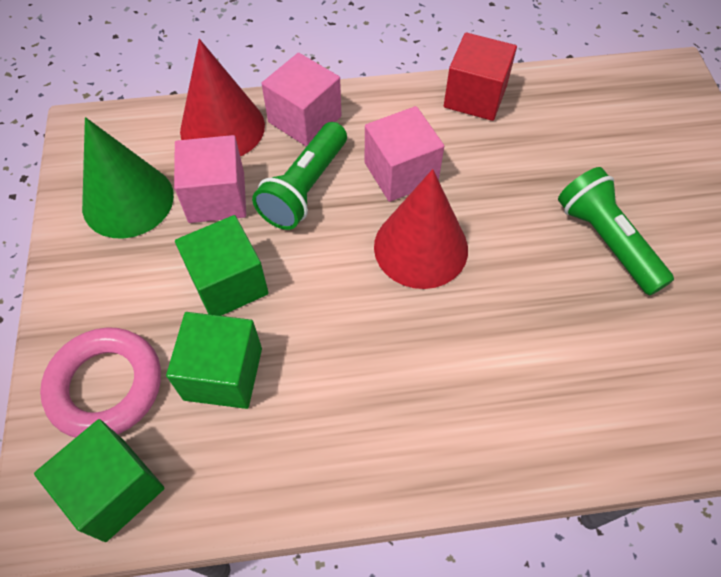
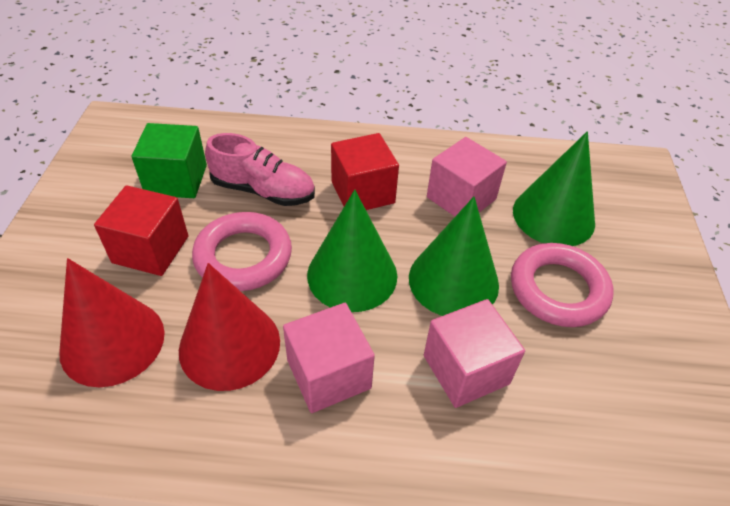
green cone: 1 -> 3
green cube: 3 -> 1
green flashlight: 2 -> 0
pink ring: 1 -> 2
pink shoe: 0 -> 1
red cube: 1 -> 2

